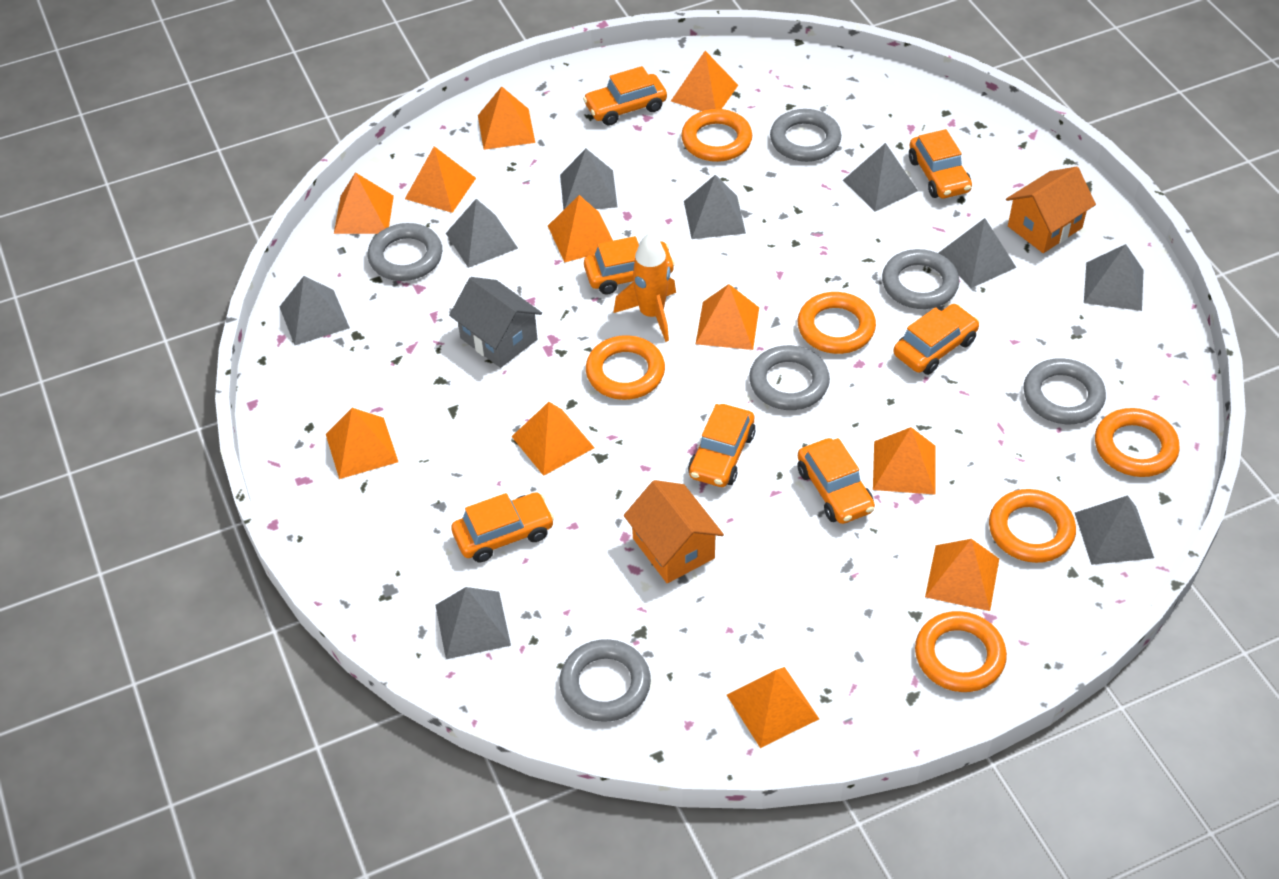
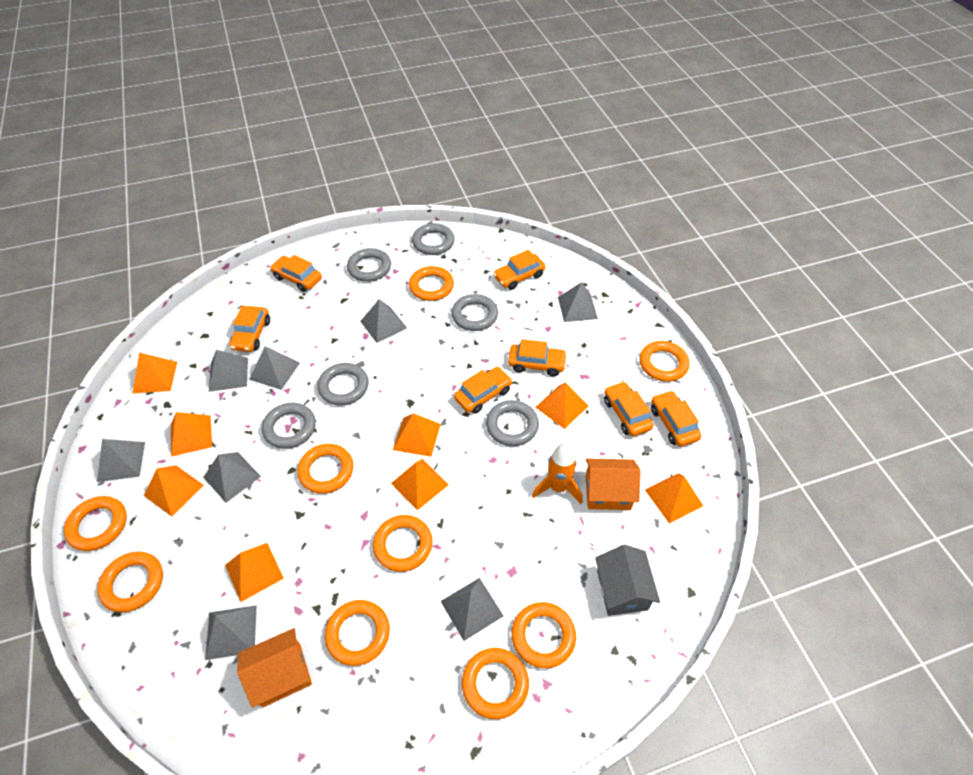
grey pyramid: 9 -> 8
orange pyramid: 11 -> 8
orange ring: 6 -> 9

